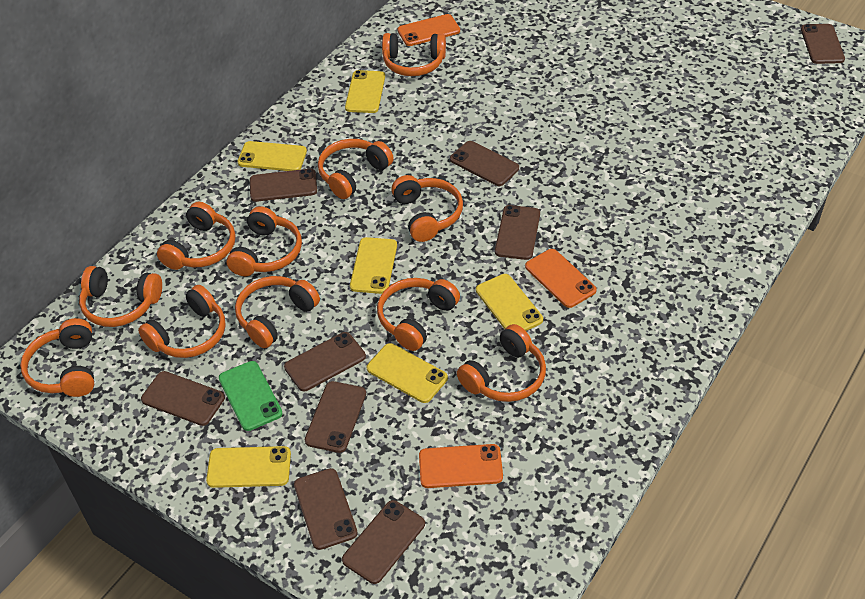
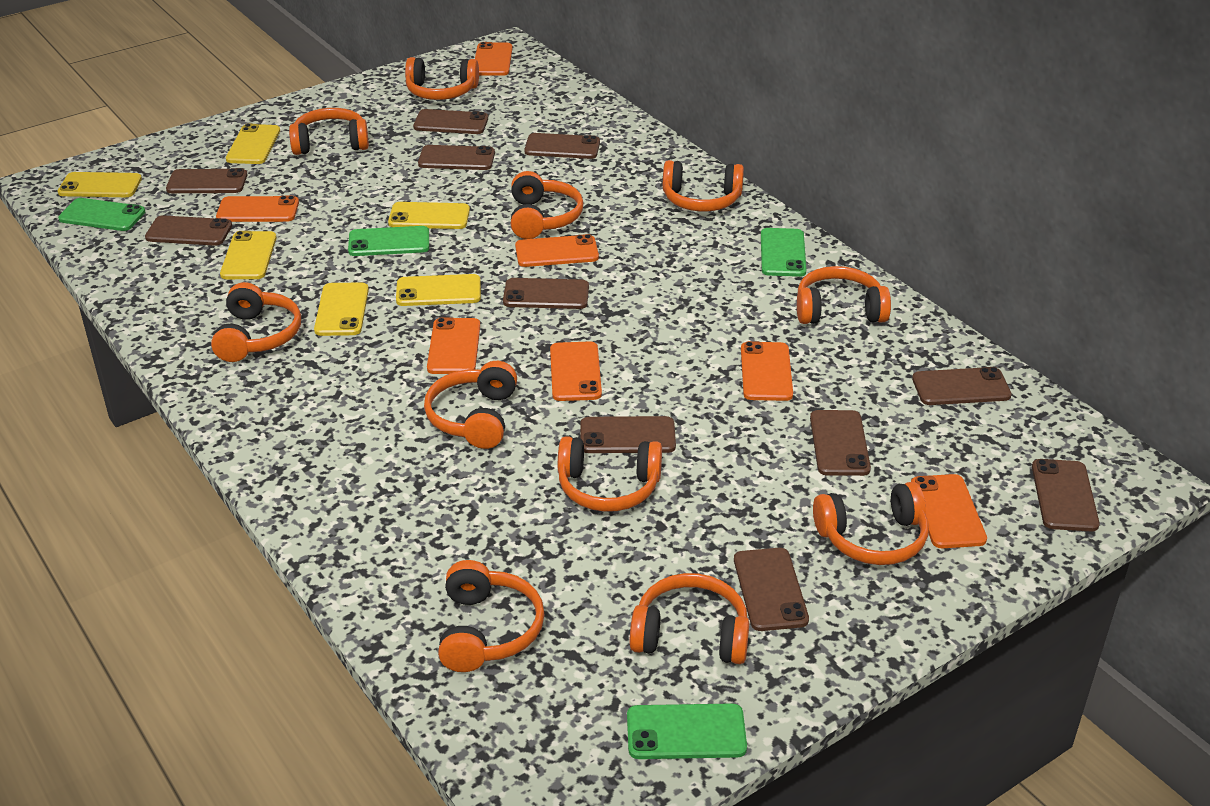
brown phone: 9 -> 11
green phone: 1 -> 4
orange phone: 3 -> 7

